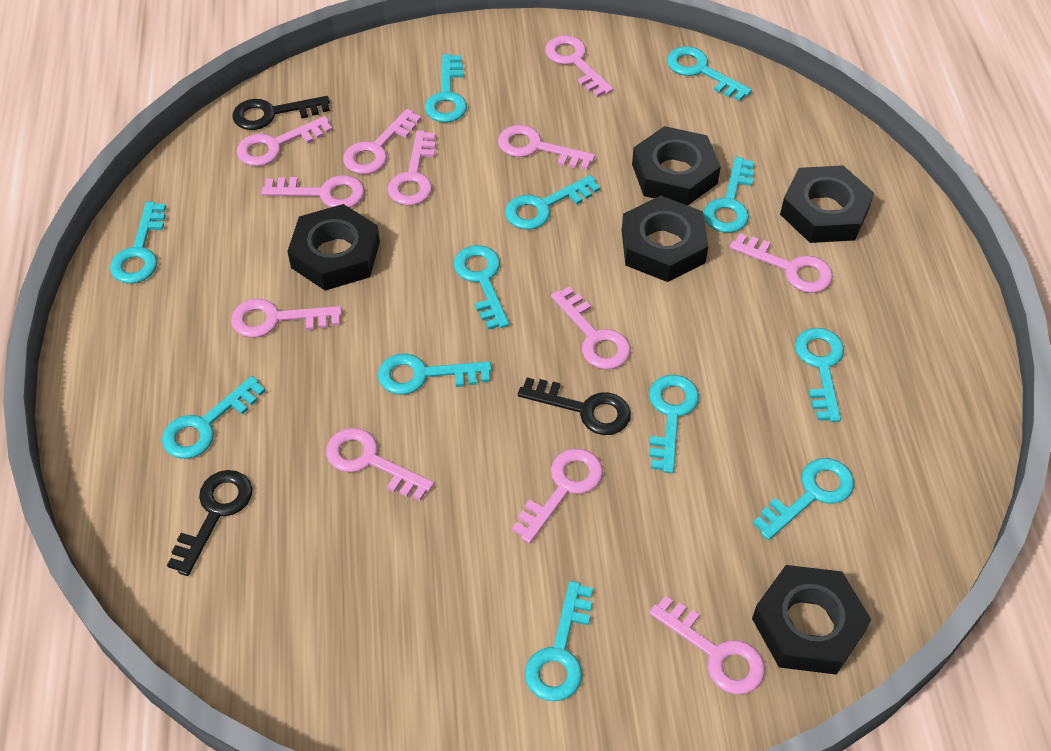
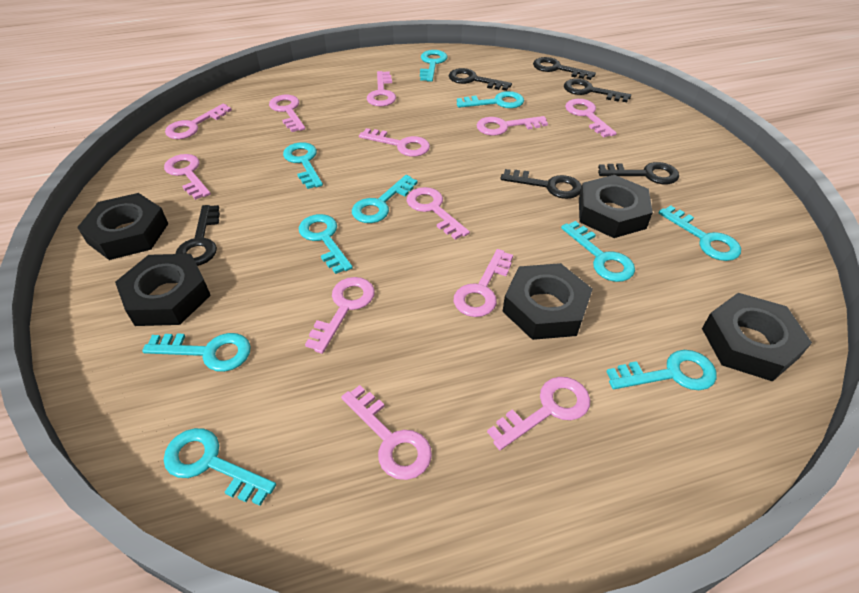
black key: 3 -> 6
turquoise key: 12 -> 10

